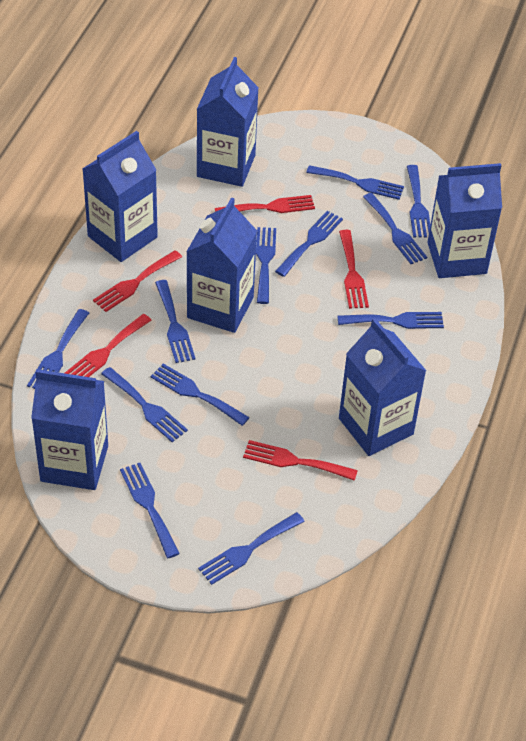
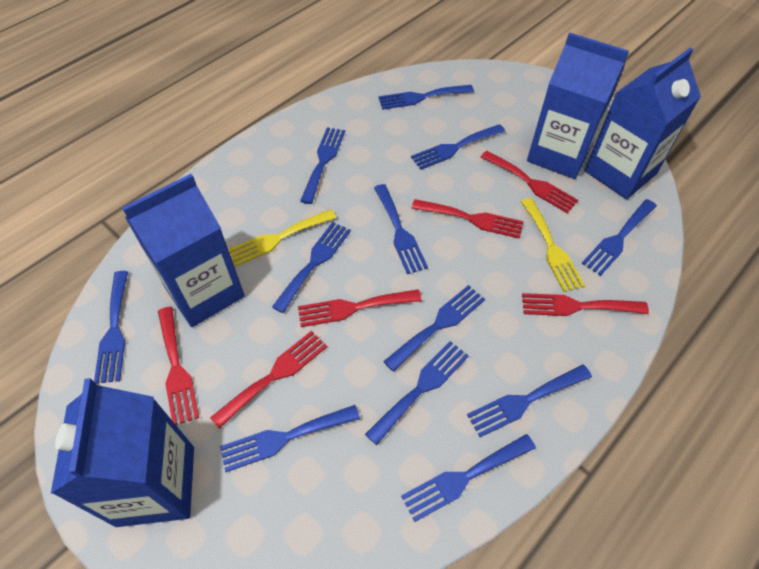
blue carton: 6 -> 4
red fork: 5 -> 6
yellow fork: 0 -> 2

